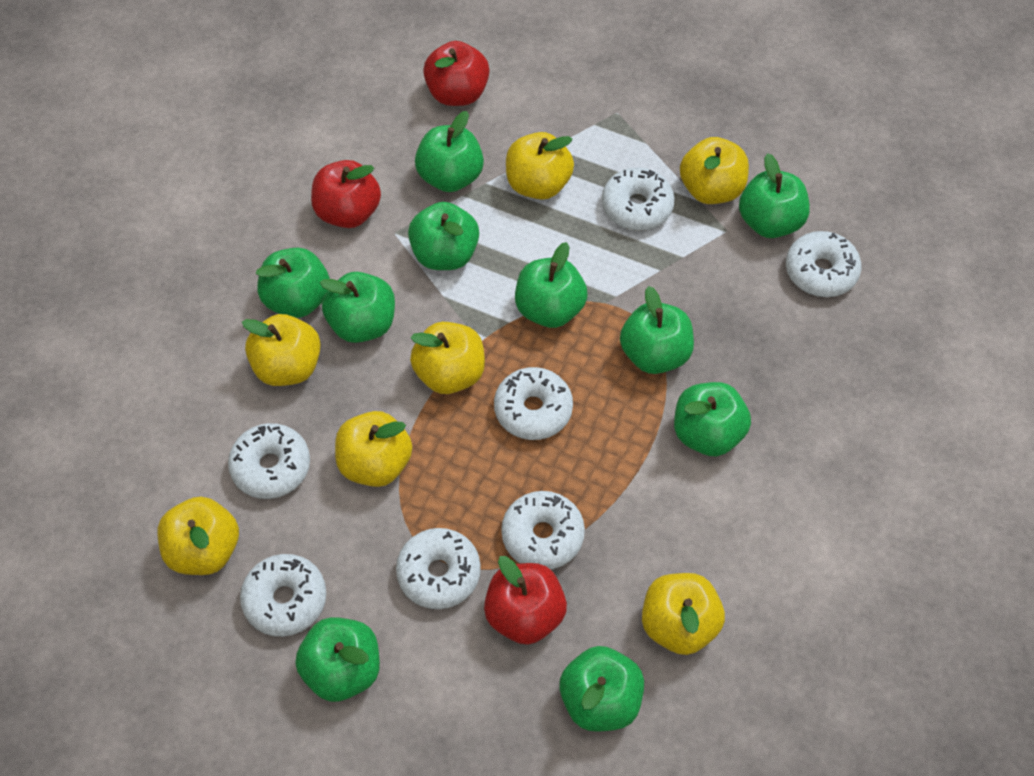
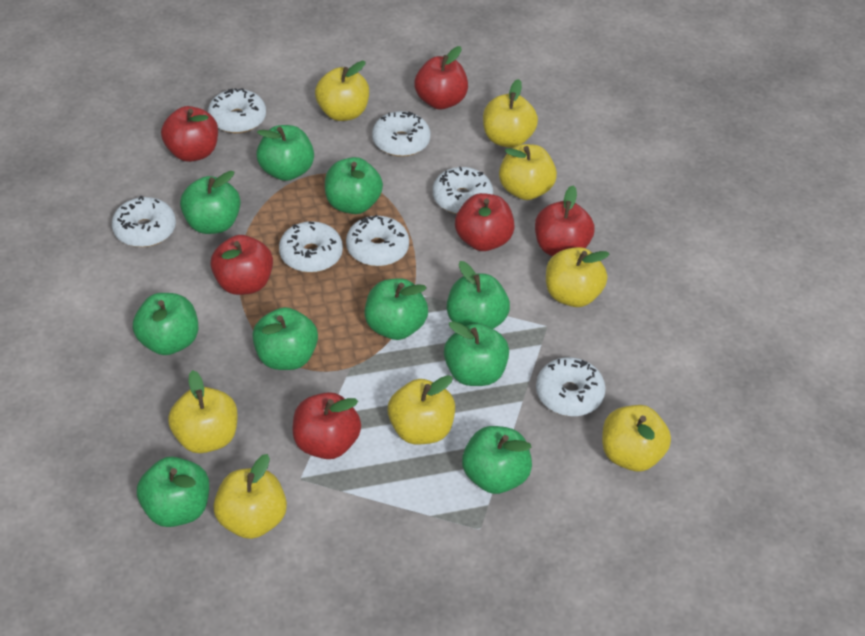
red apple: 3 -> 6
yellow apple: 7 -> 8

